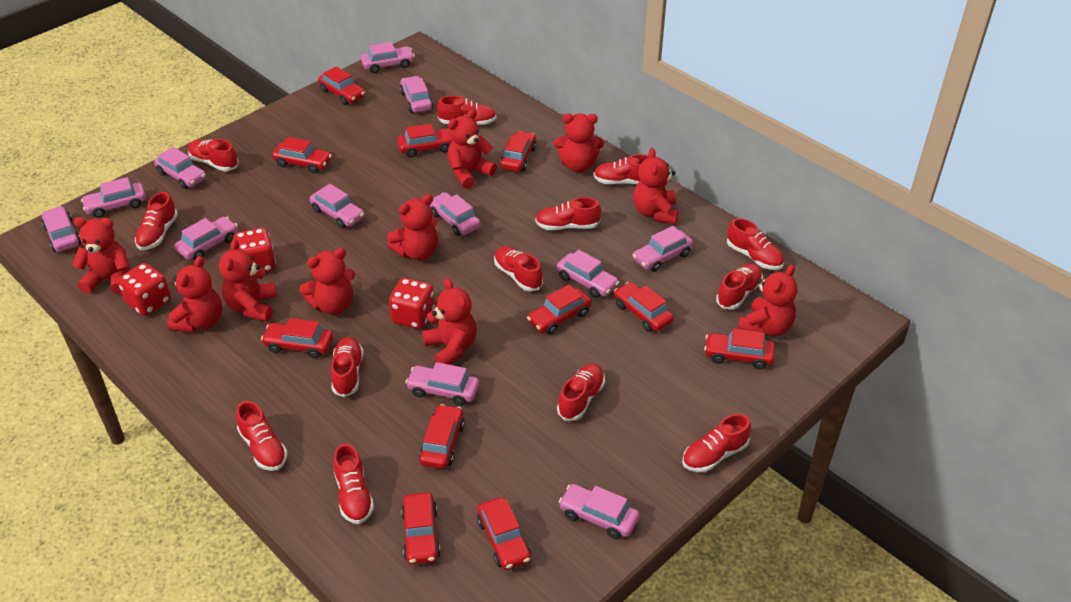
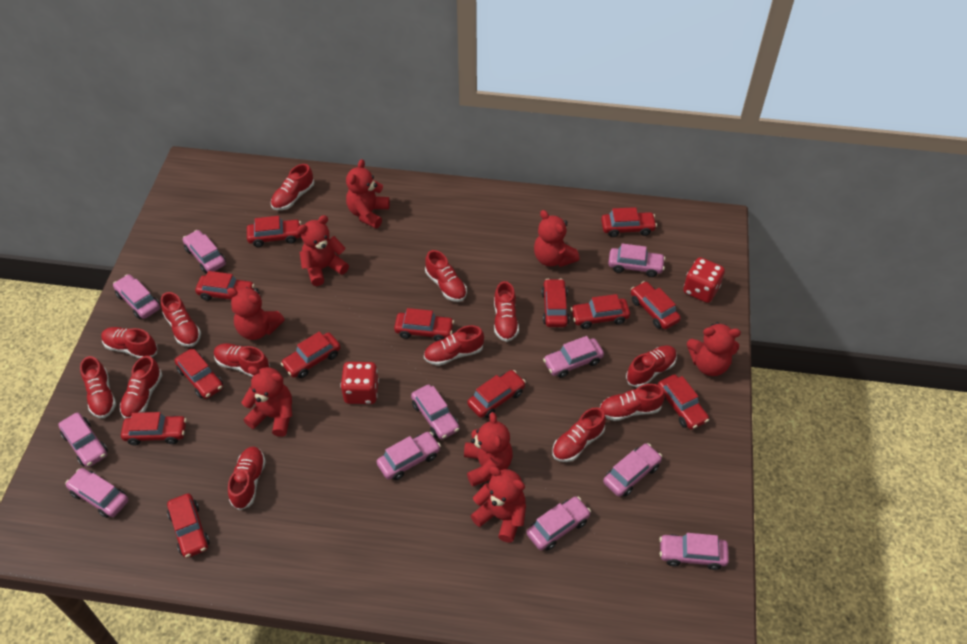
pink car: 12 -> 11
red car: 11 -> 13
red dice: 3 -> 2
red teddy bear: 10 -> 8

